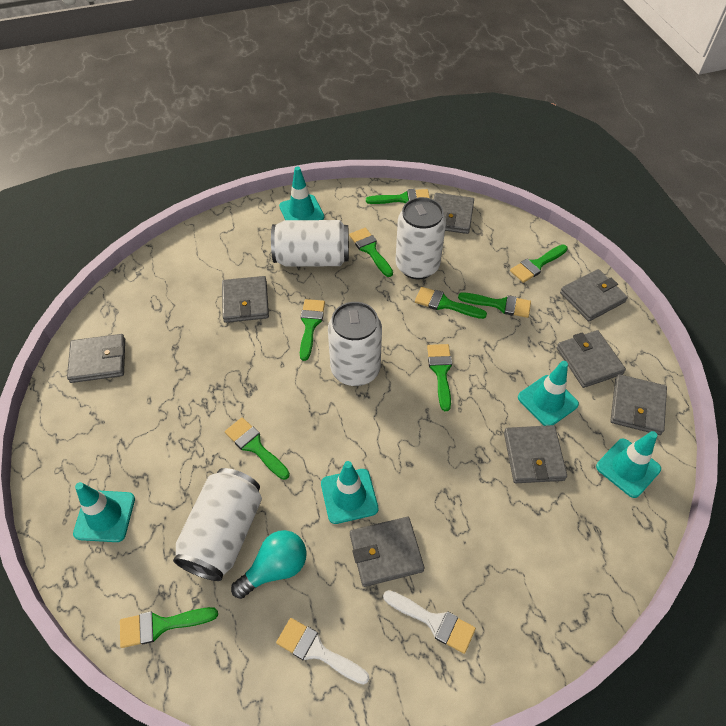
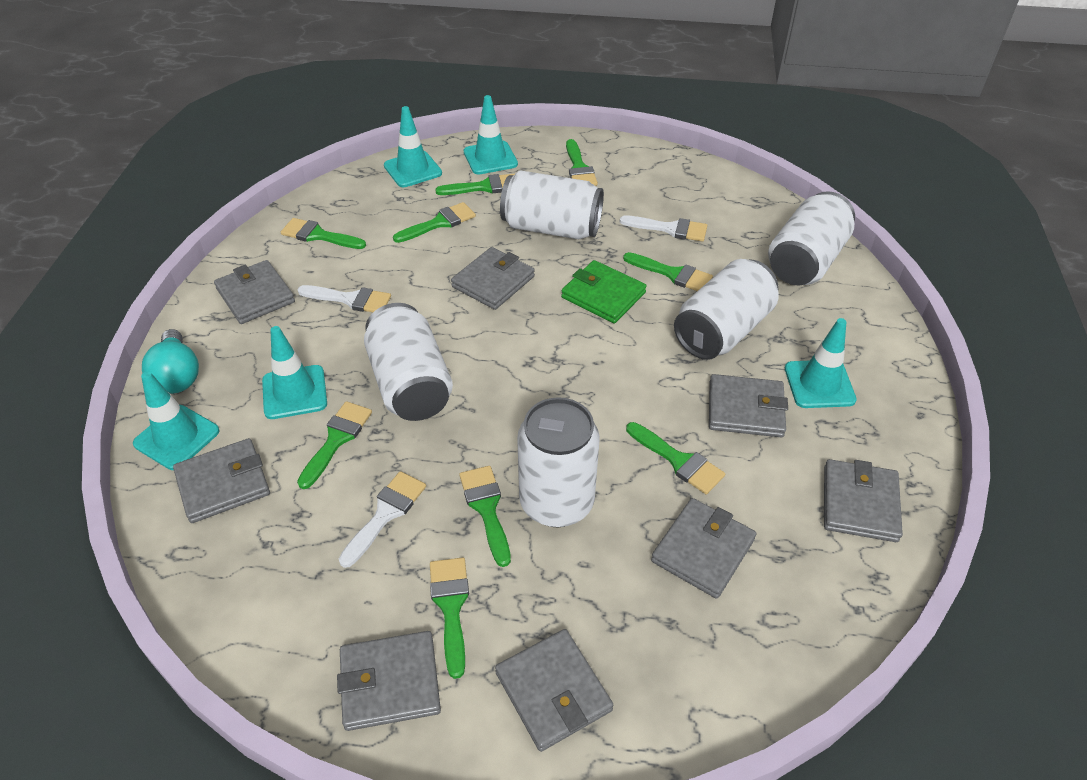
green wallet: 0 -> 1
white brush: 2 -> 3
white can: 4 -> 5

